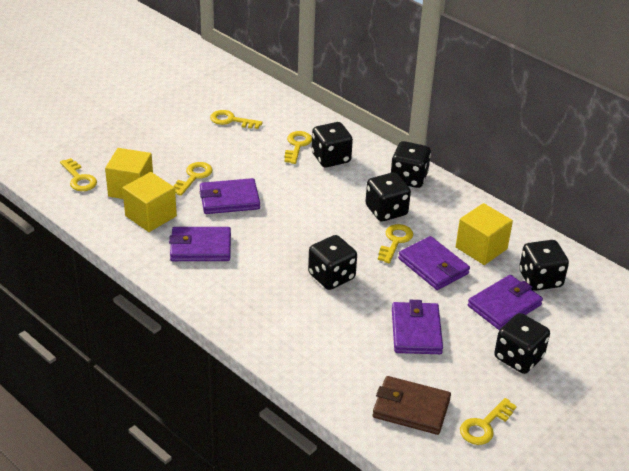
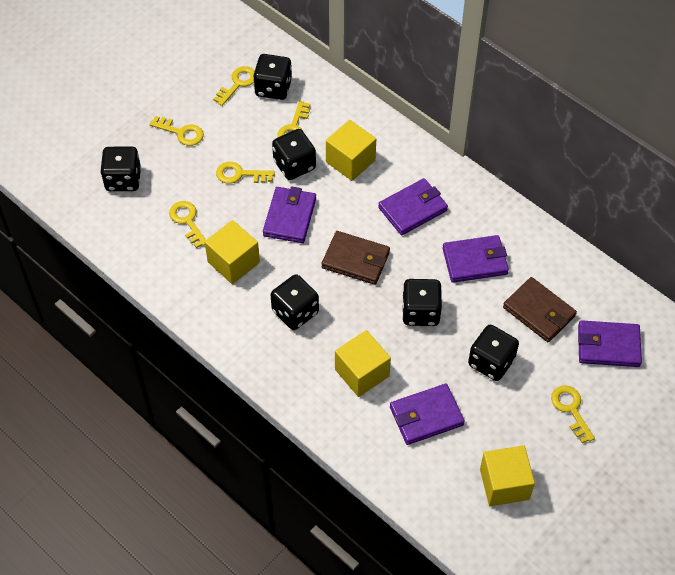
brown wallet: 1 -> 2
yellow cube: 3 -> 4

